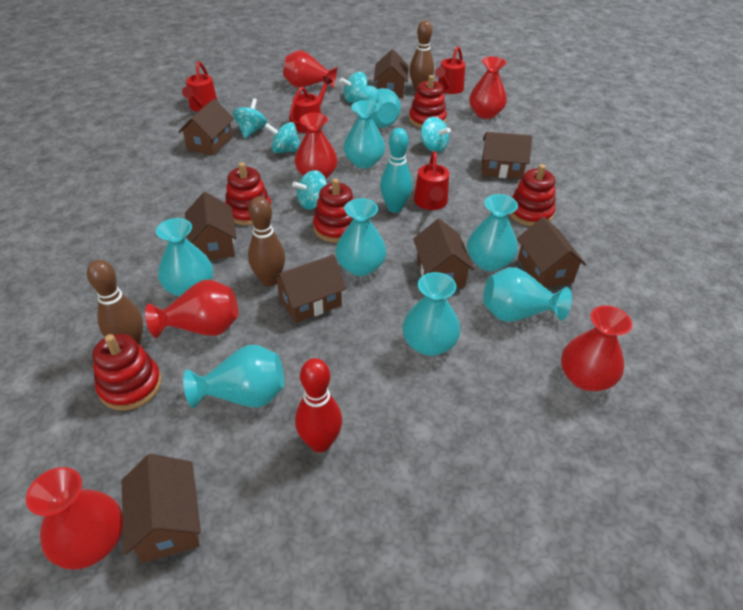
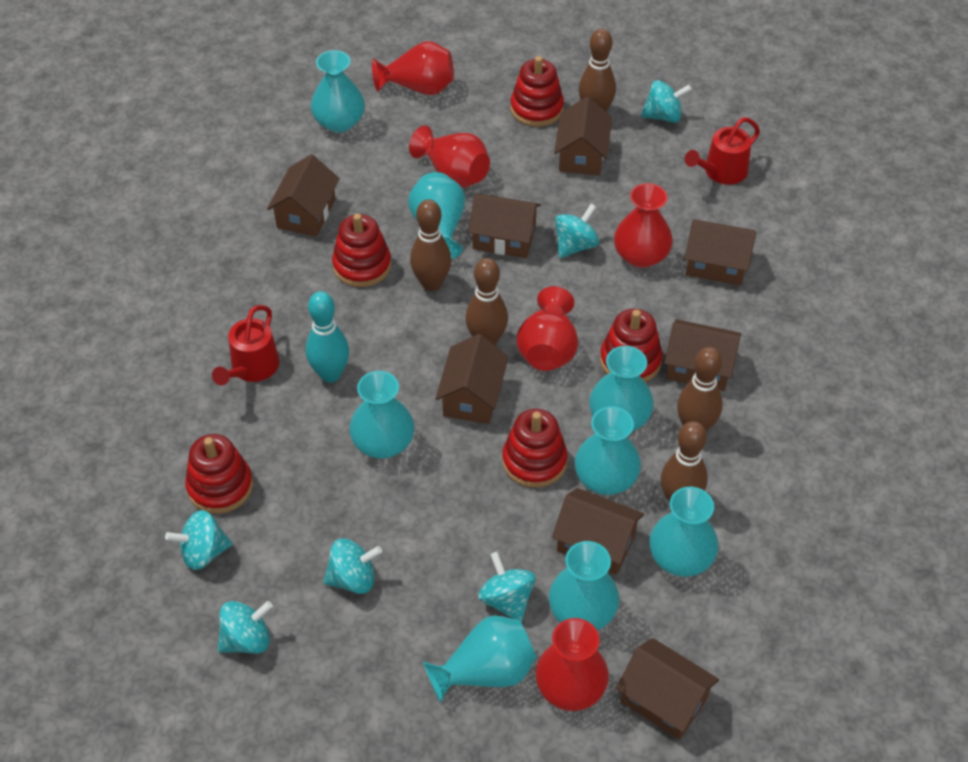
brown bowling pin: 3 -> 5
red bowling pin: 1 -> 0
red vase: 6 -> 5
red watering can: 4 -> 2
turquoise spinning top: 5 -> 6

